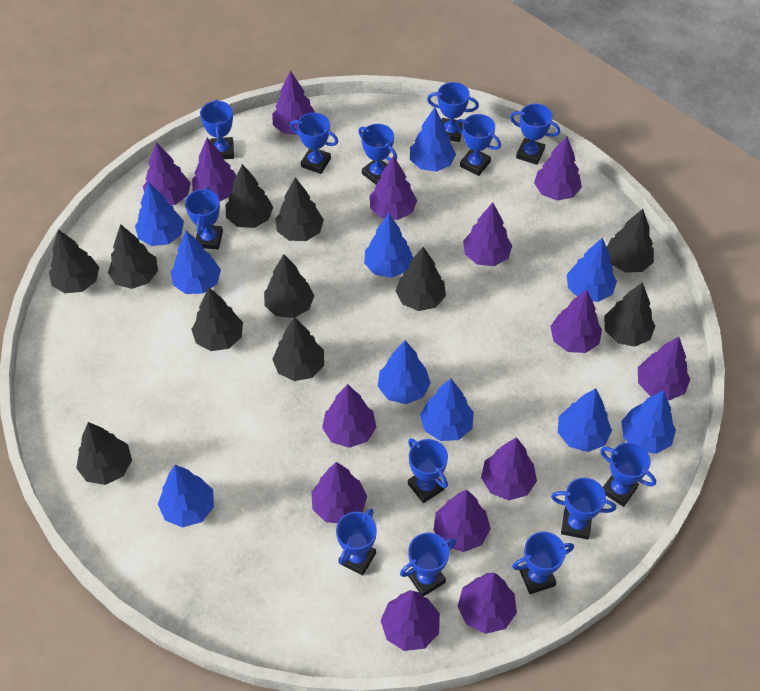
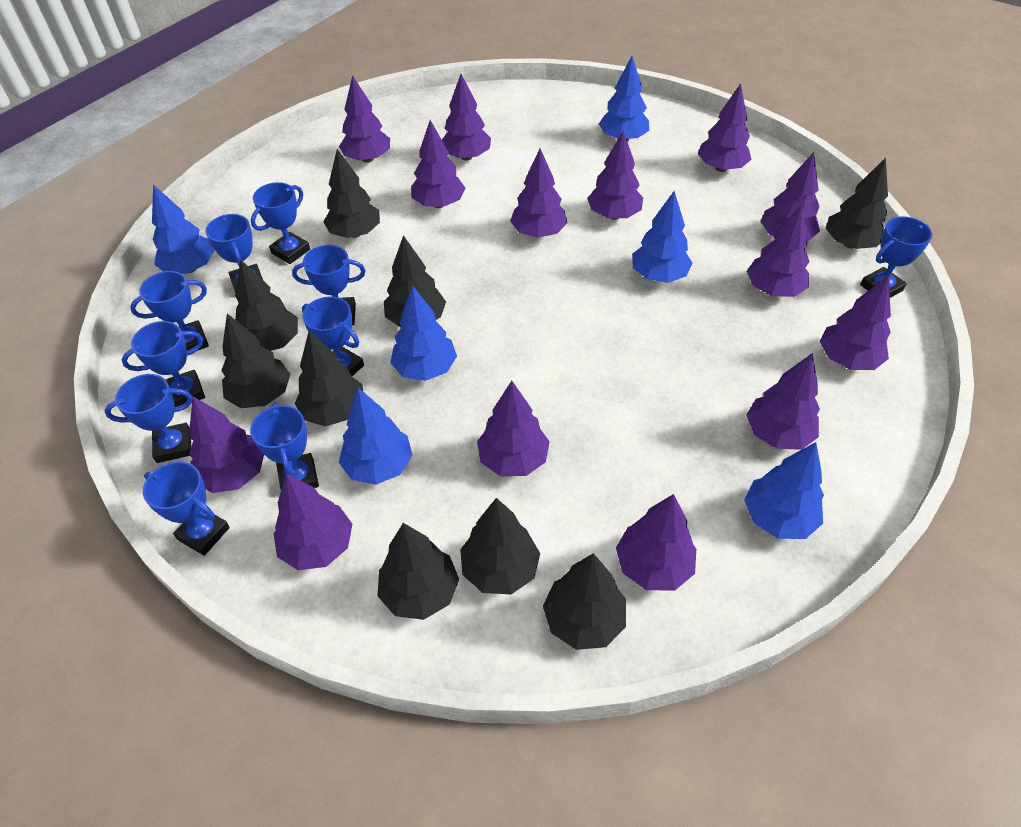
black tree: 11 -> 9
blue tree: 10 -> 6
blue trophy: 13 -> 10

